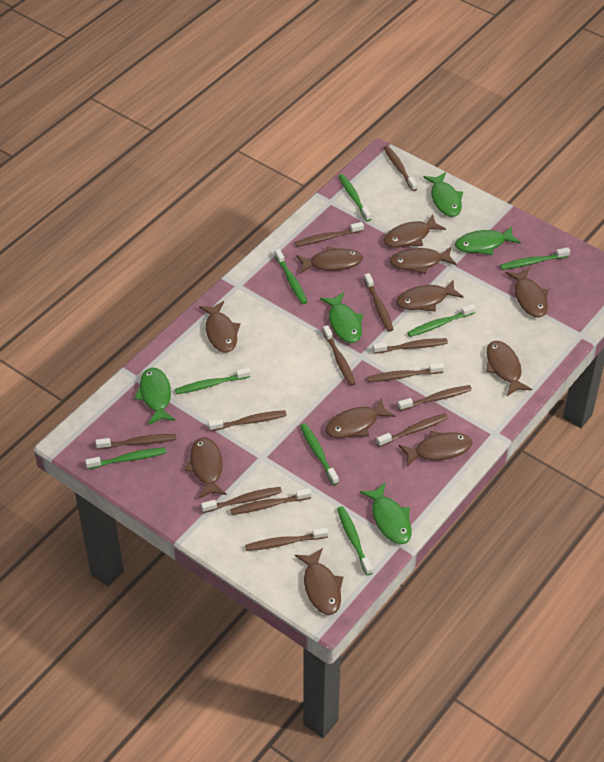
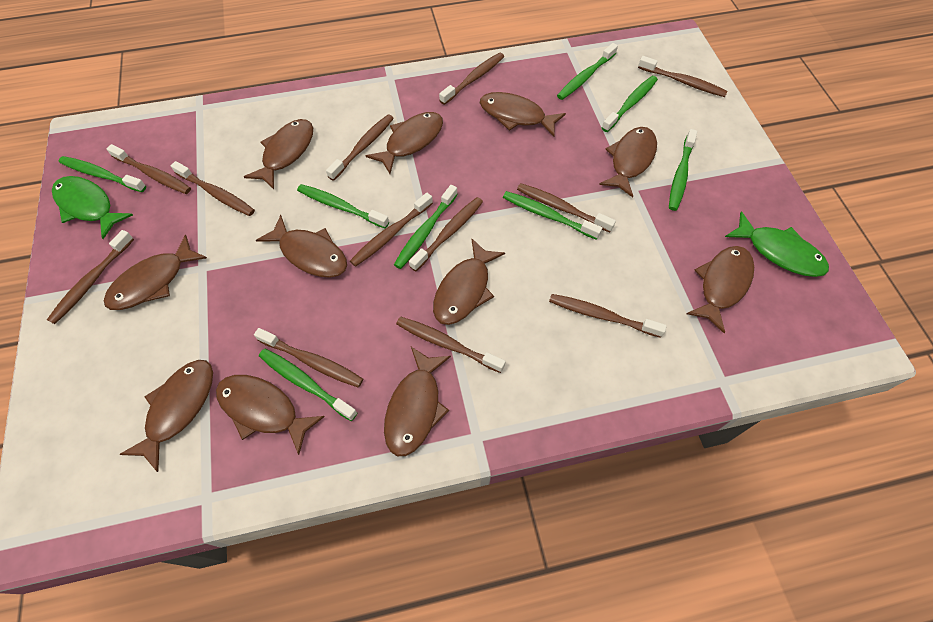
brown toothbrush: 13 -> 12
green fish: 5 -> 2

